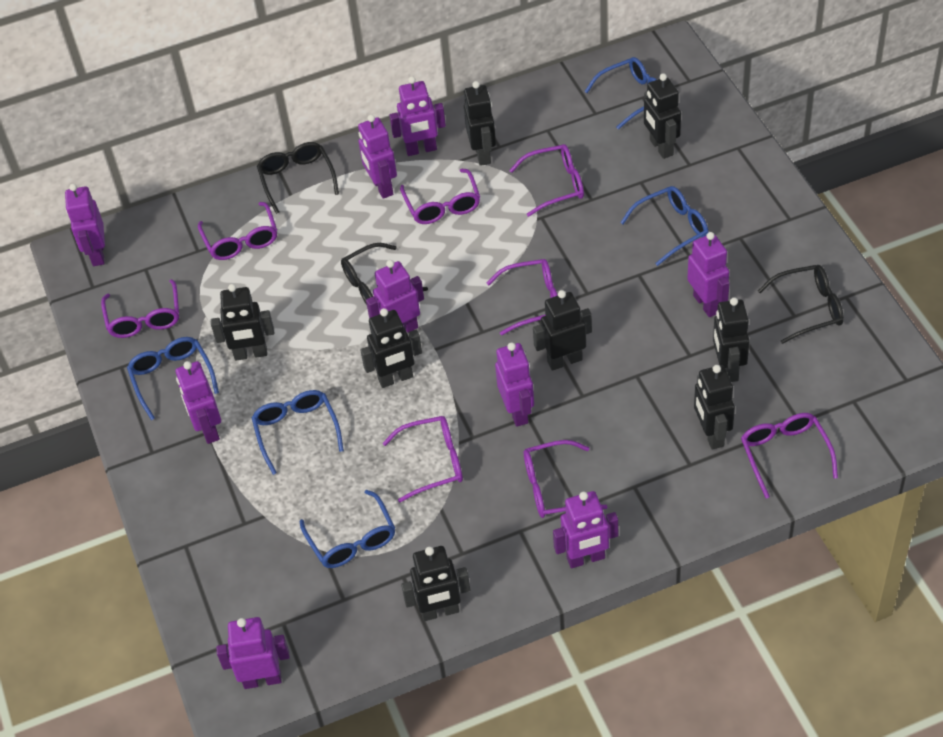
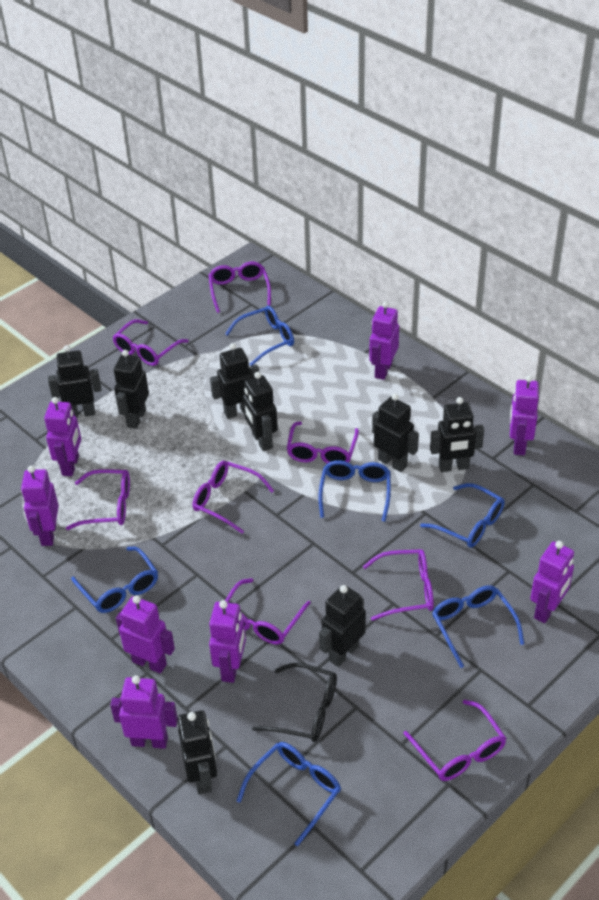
black glasses: 3 -> 1
blue glasses: 5 -> 6
purple robot: 9 -> 8

